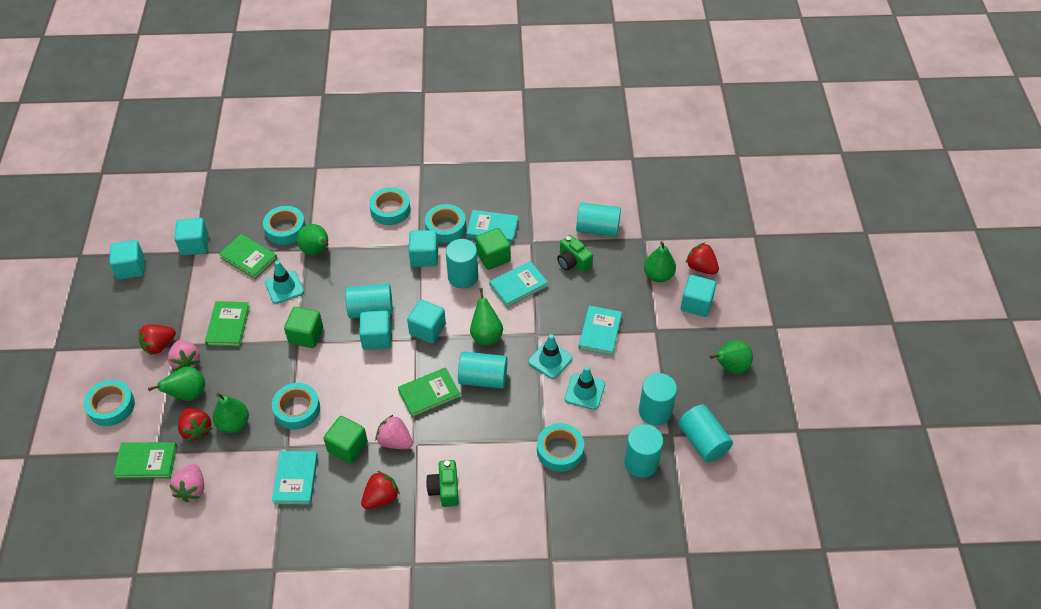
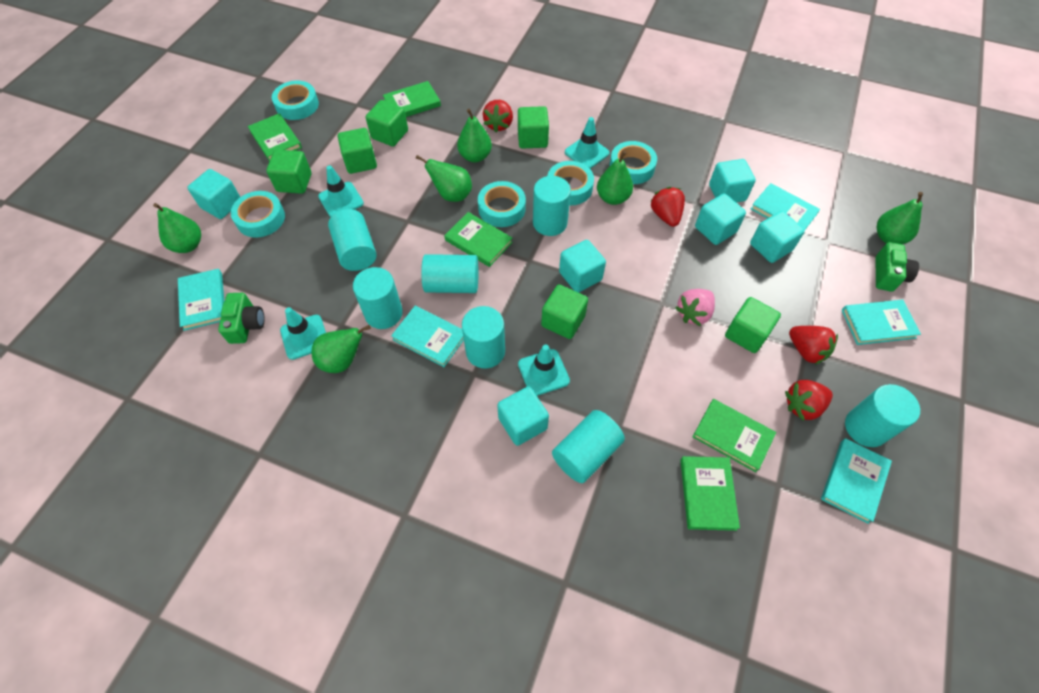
green book: 4 -> 5
green cube: 3 -> 6
pink strawberry: 3 -> 1
turquoise book: 4 -> 5
turquoise tape: 6 -> 5
turquoise traffic cone: 3 -> 4

